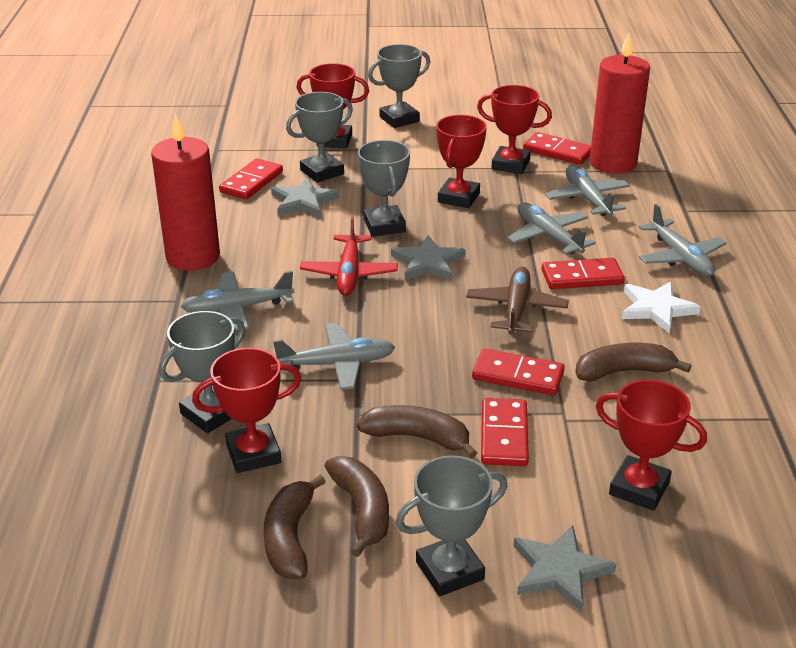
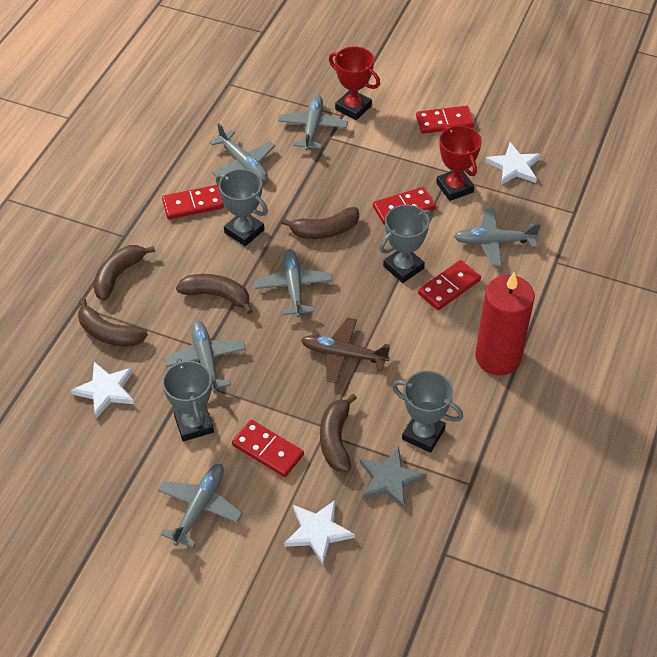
brown banana: 4 -> 5
grey plane: 5 -> 6
grey star: 3 -> 1
grey trophy: 5 -> 4
red candle: 2 -> 1
red plane: 1 -> 0
red trophy: 5 -> 2
white star: 1 -> 3

